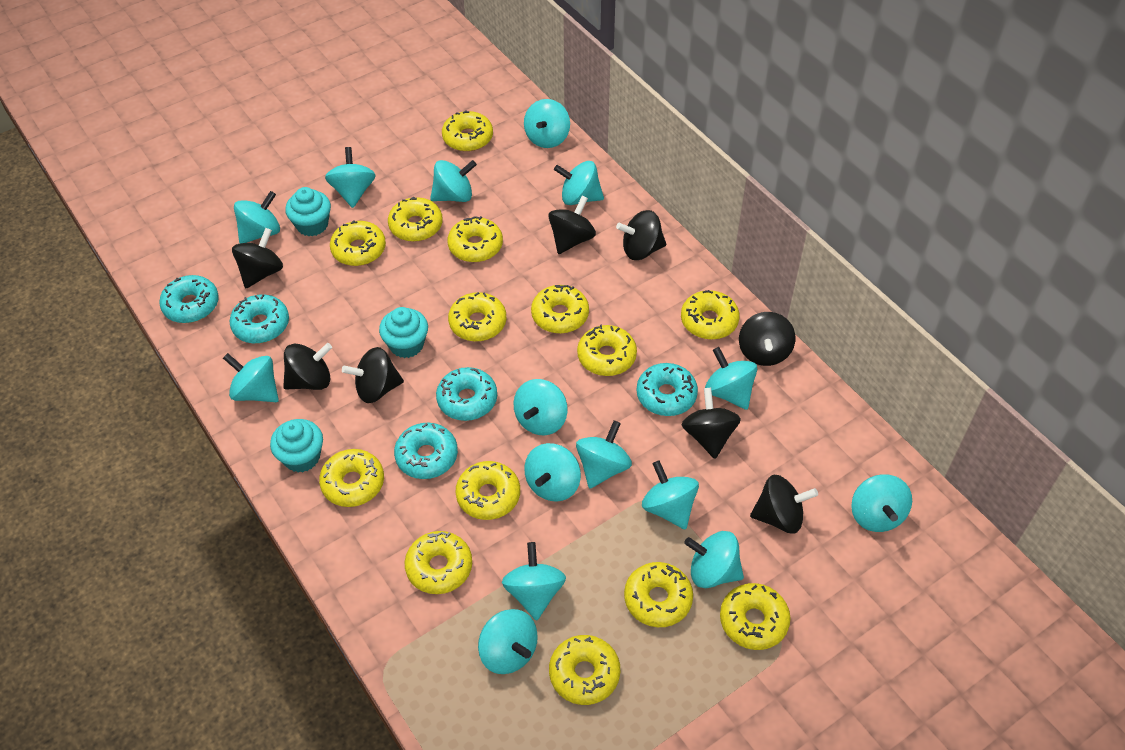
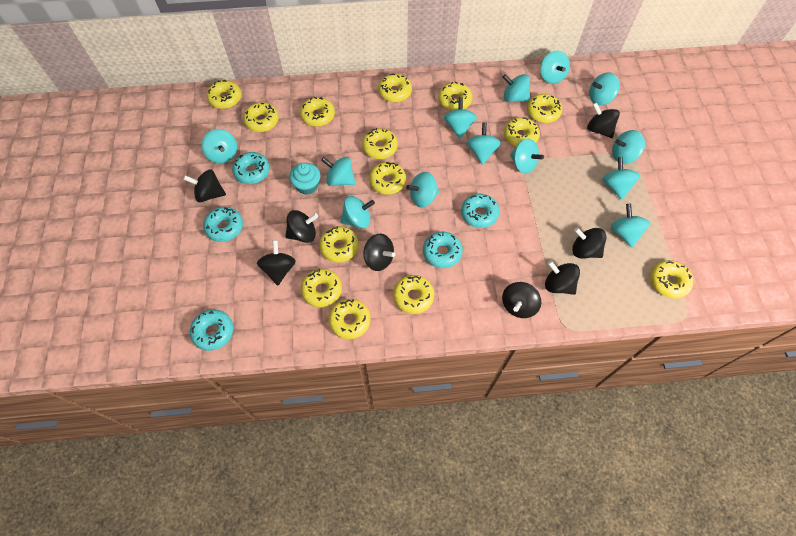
turquoise cupcake: 3 -> 1
turquoise spinning top: 15 -> 13

